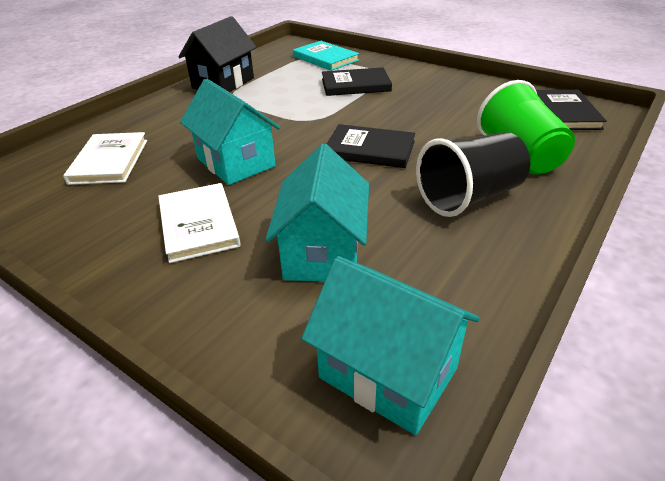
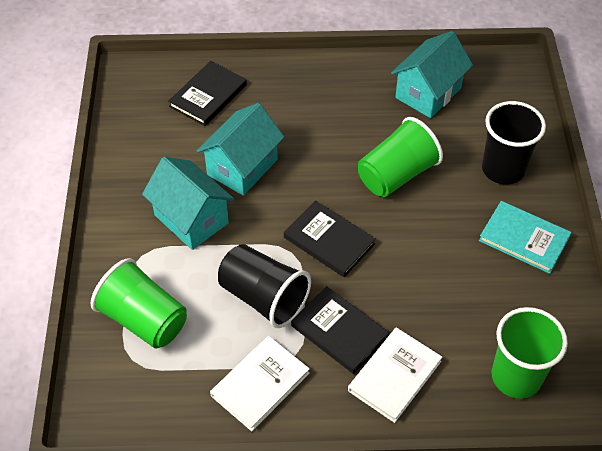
black cup: 1 -> 2
black house: 1 -> 0
green cup: 1 -> 3

